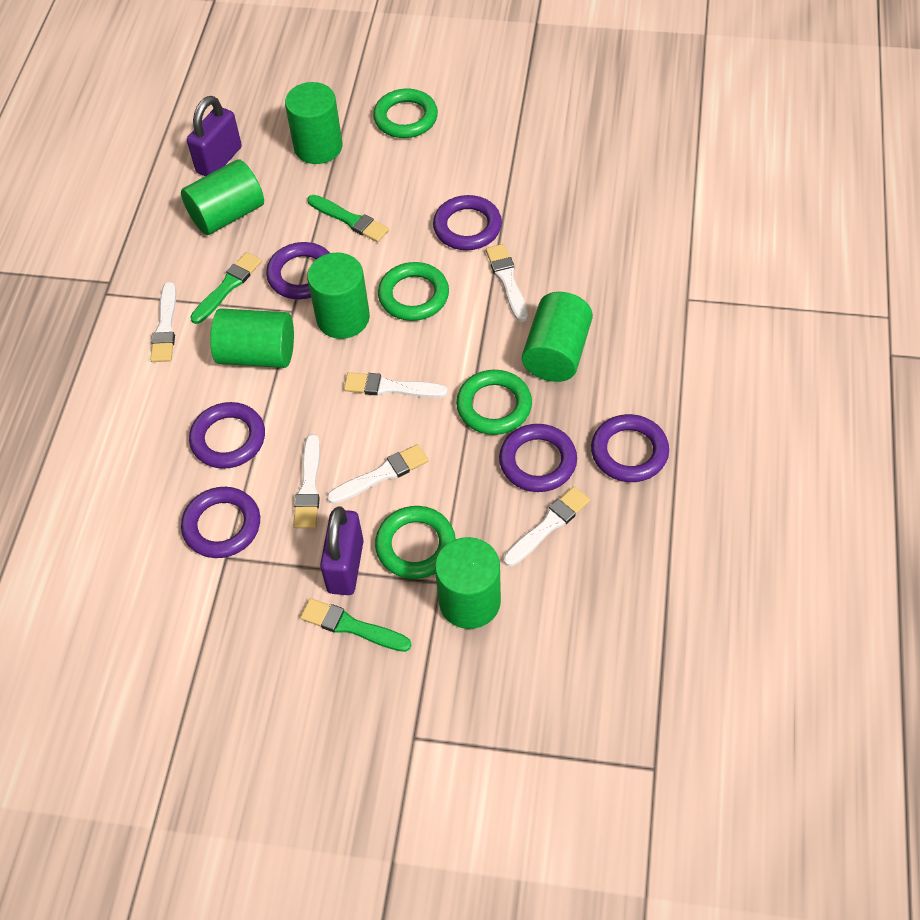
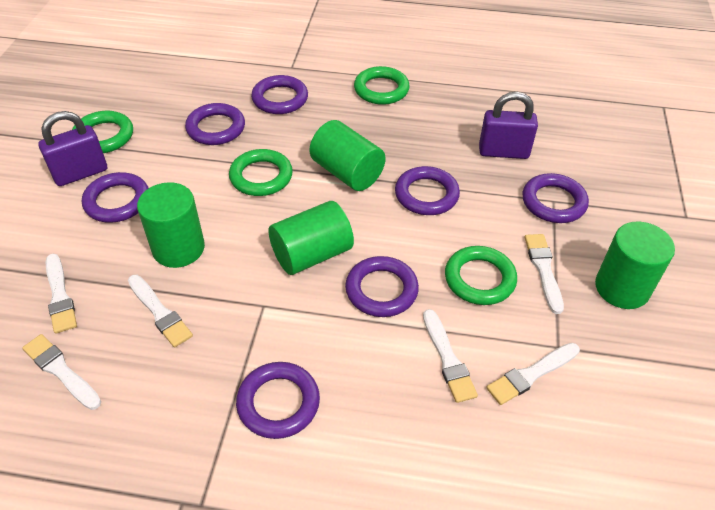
green brush: 3 -> 0
green cylinder: 6 -> 4
purple ring: 6 -> 7

